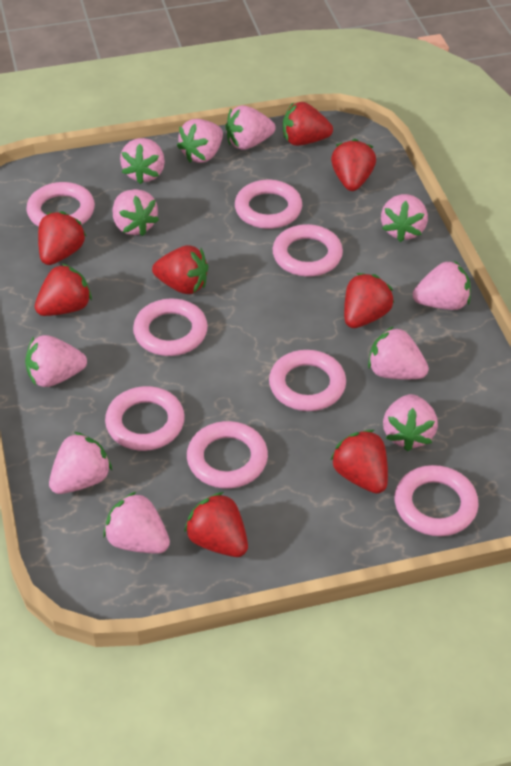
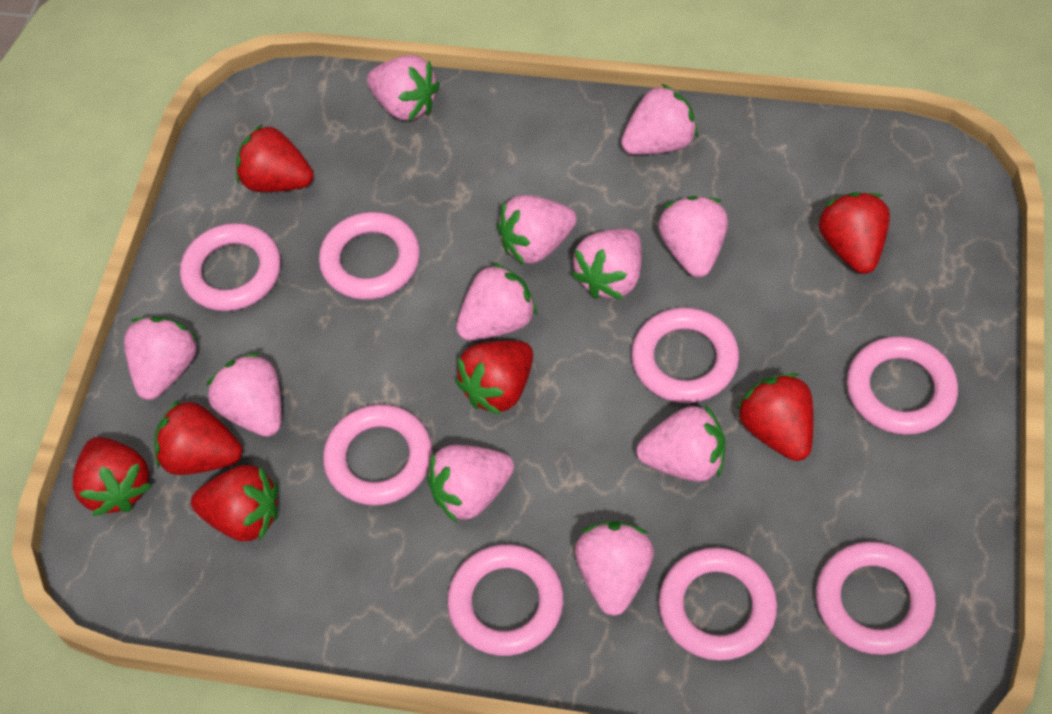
red strawberry: 8 -> 7

